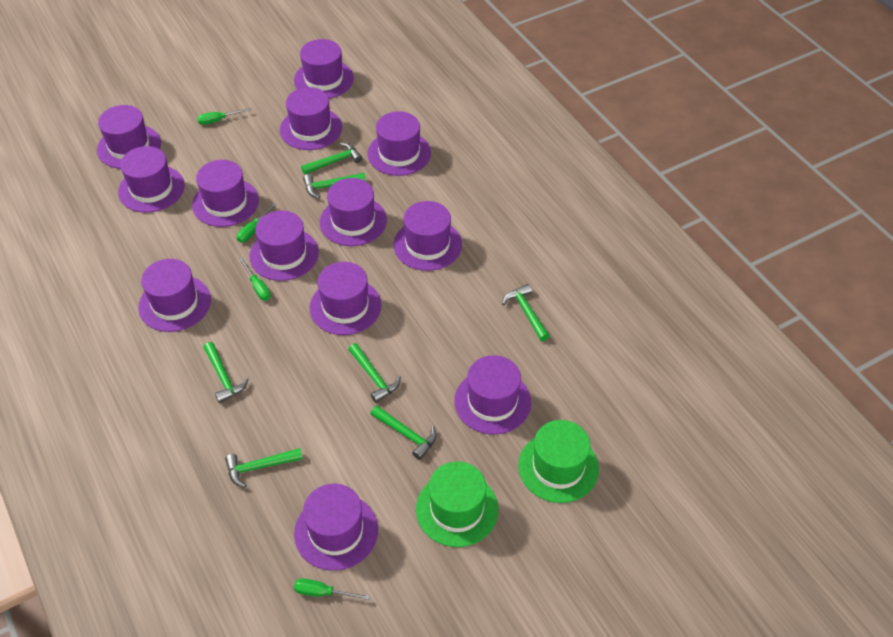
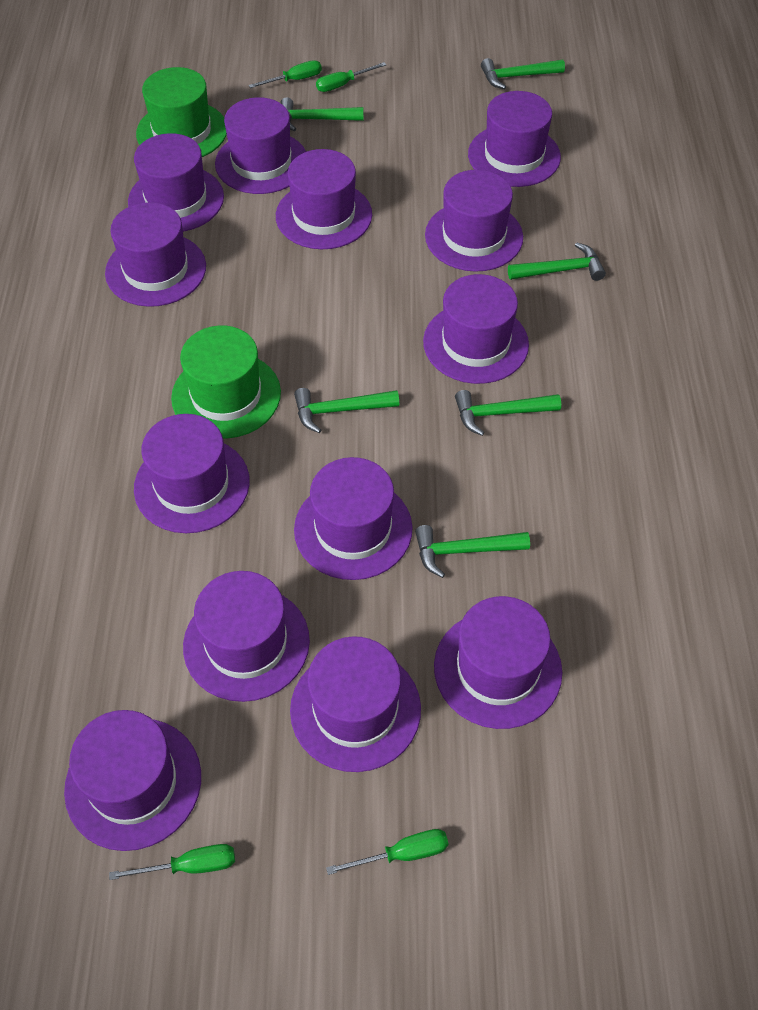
green hammer: 7 -> 6

